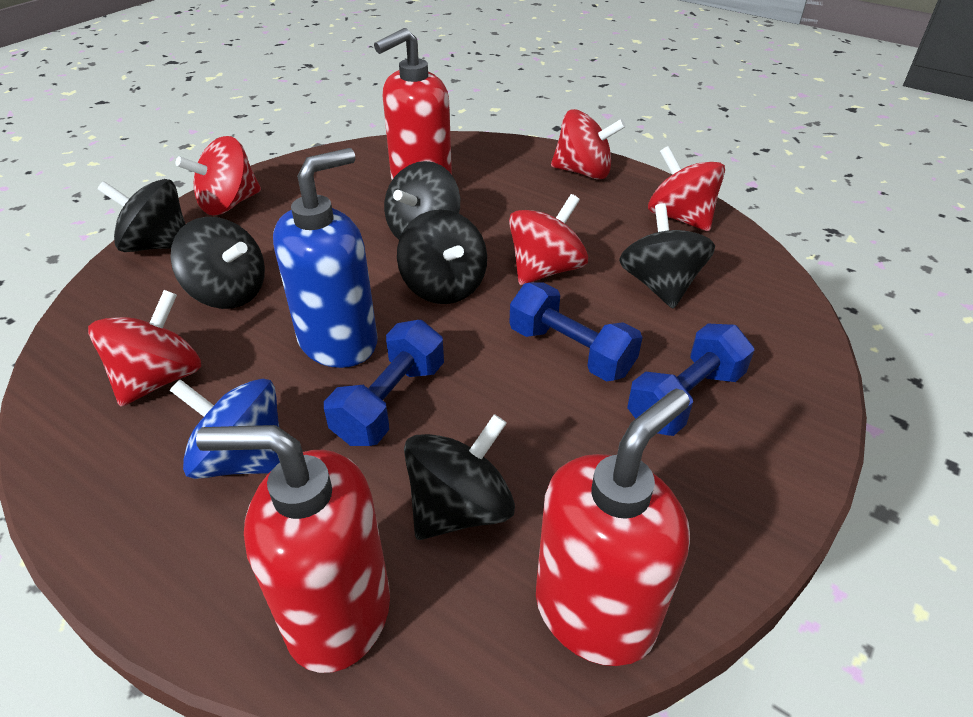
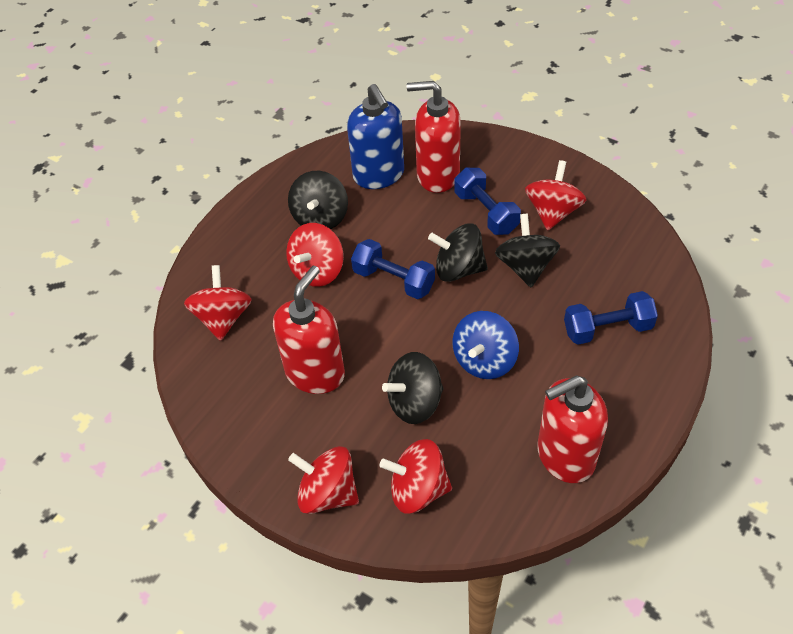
black spinning top: 6 -> 4

